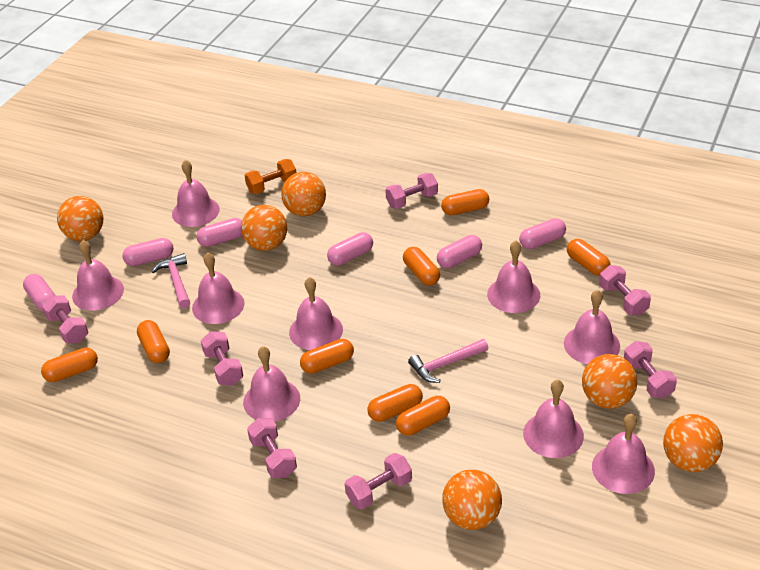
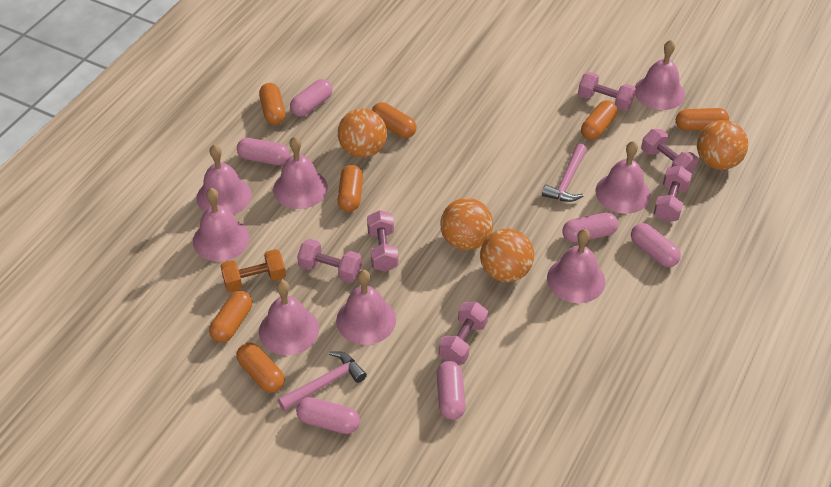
orange ball: 6 -> 4
orange capsule: 8 -> 7
pink bell: 9 -> 8
pink dumbbell: 7 -> 6

